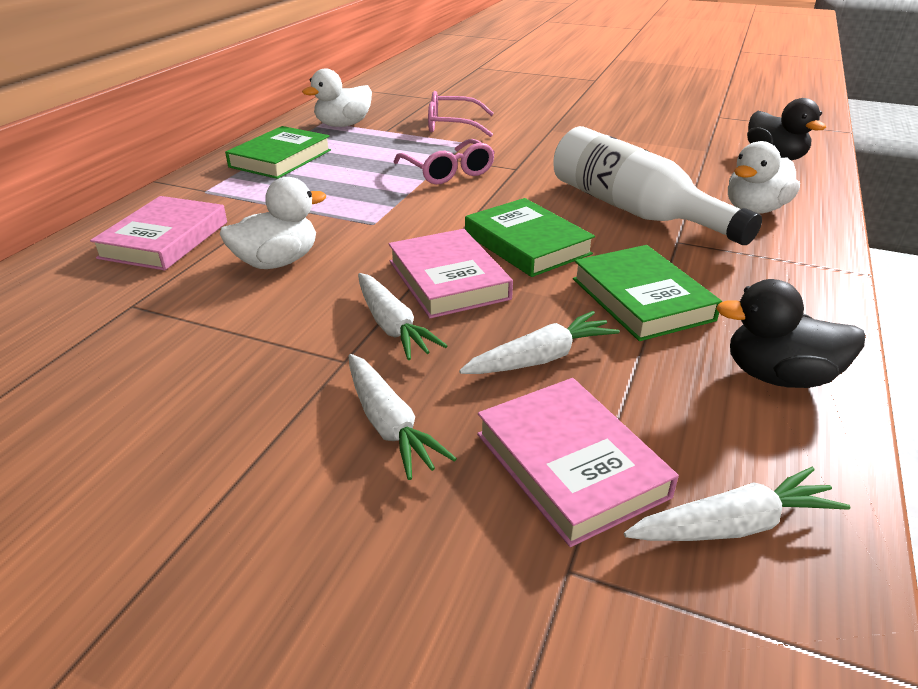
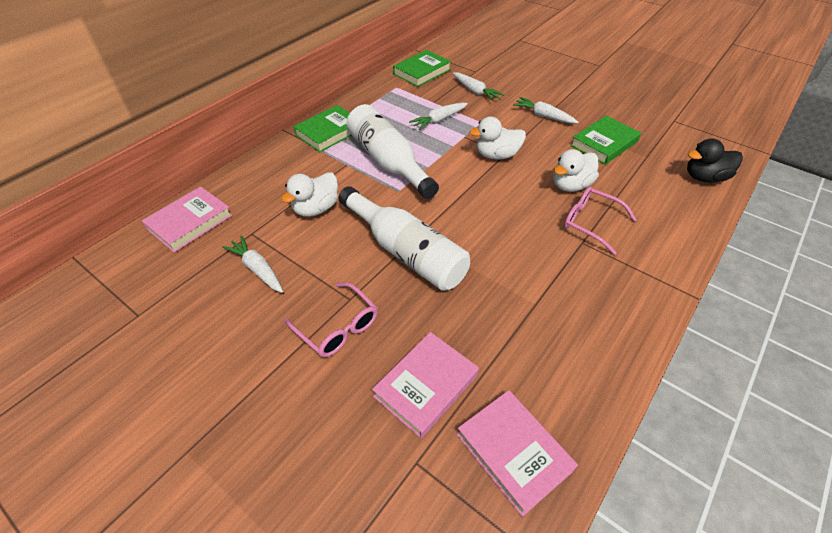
black duck: 2 -> 1
white bottle: 1 -> 2

